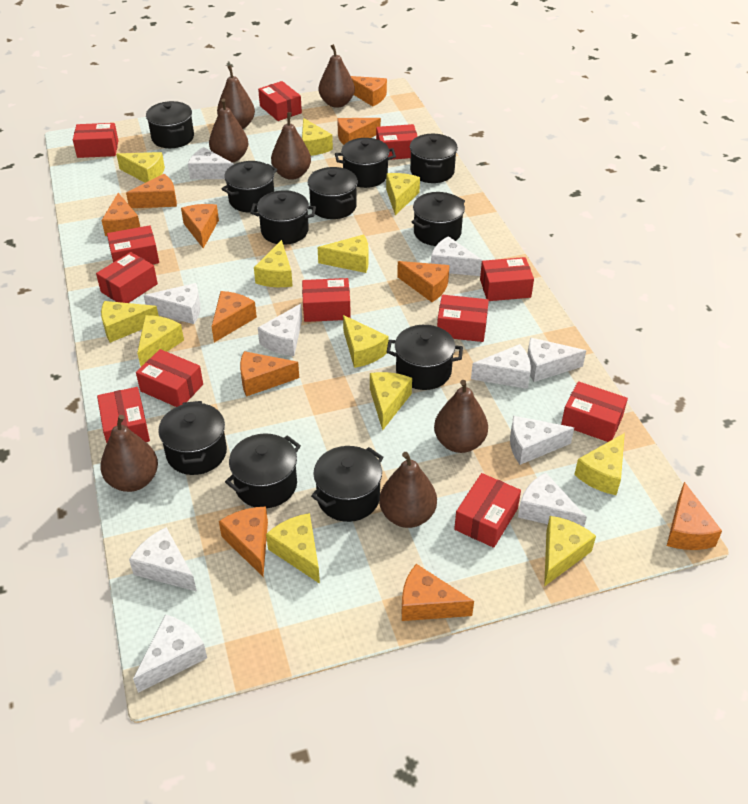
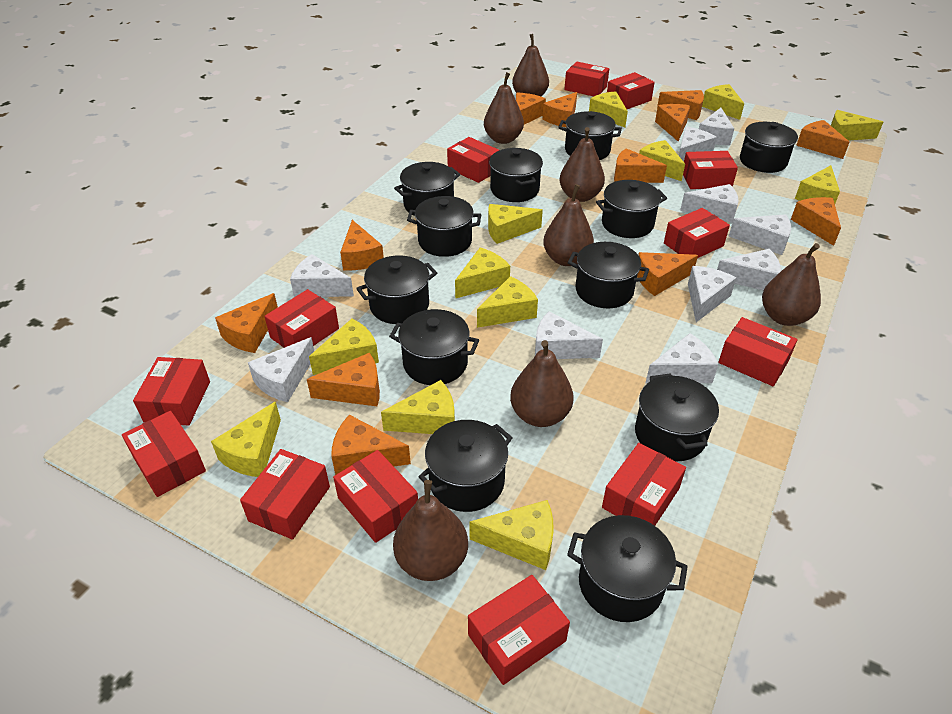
black pot: 11 -> 12
orange cheese: 11 -> 12
red box: 12 -> 13

